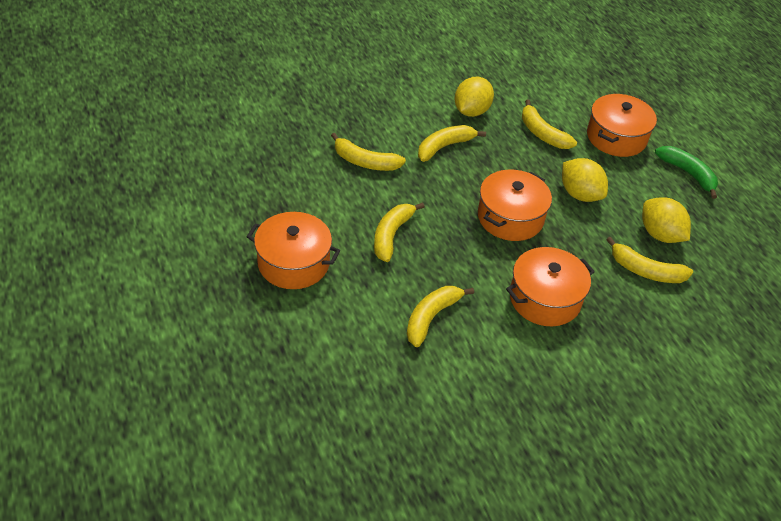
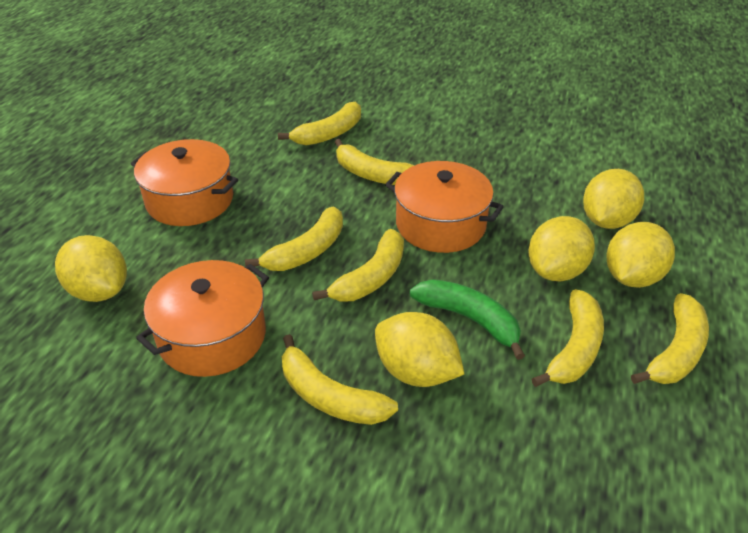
orange pot: 4 -> 3
yellow banana: 6 -> 7
yellow lemon: 3 -> 5

